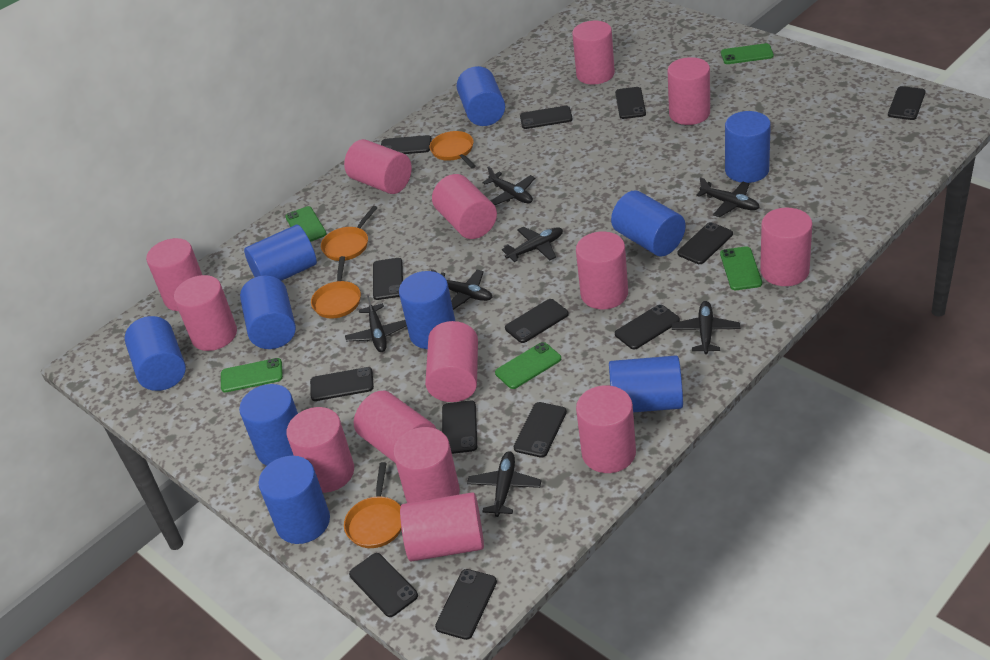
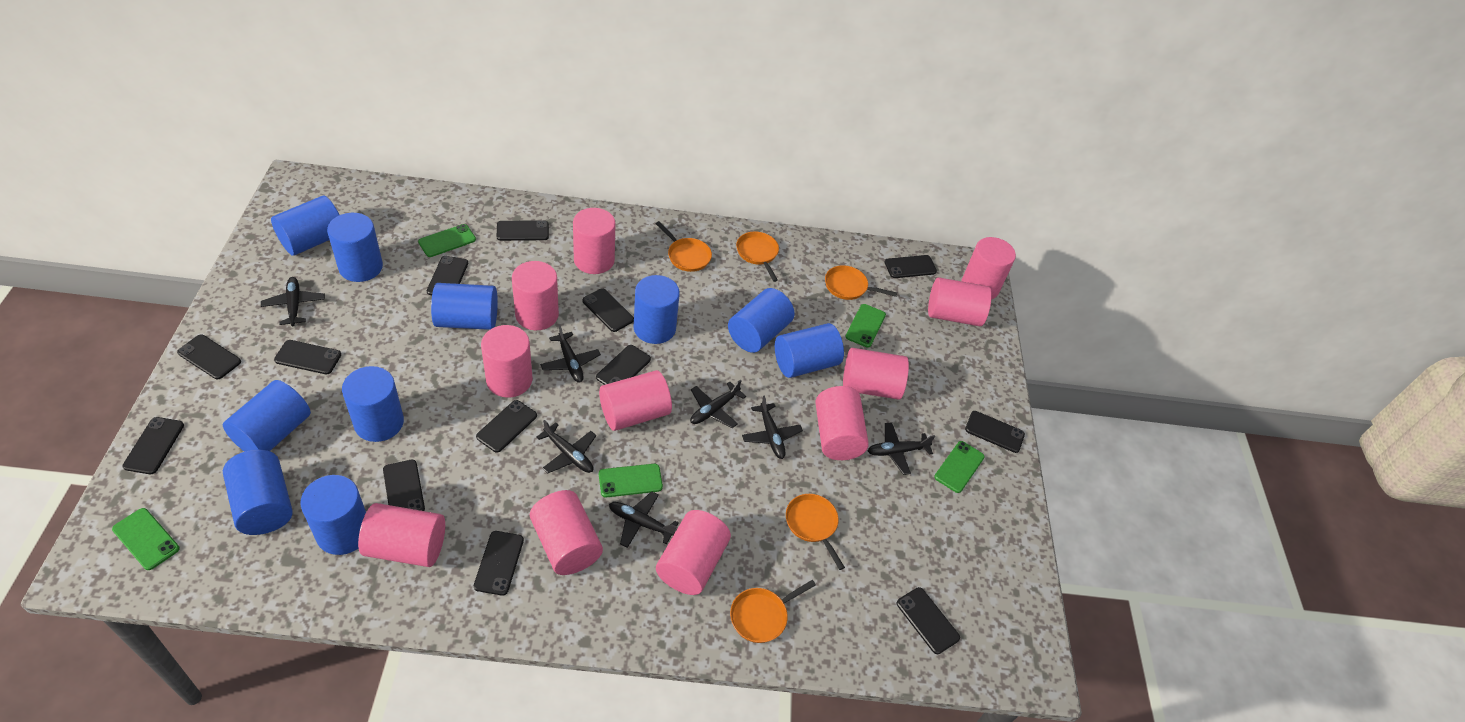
orange pan: 4 -> 5
pink cylinder: 14 -> 11

